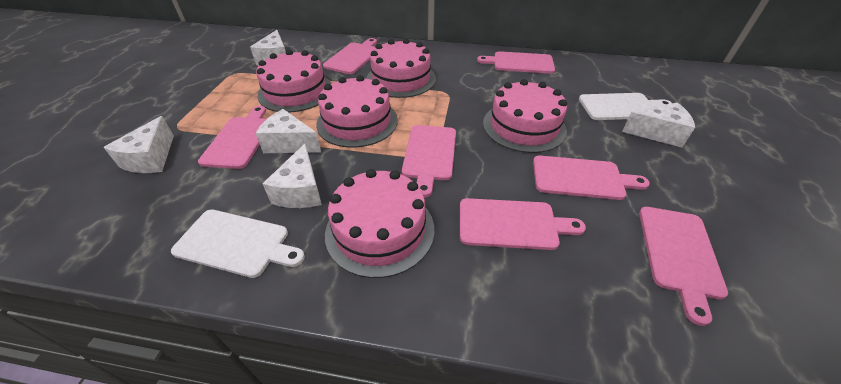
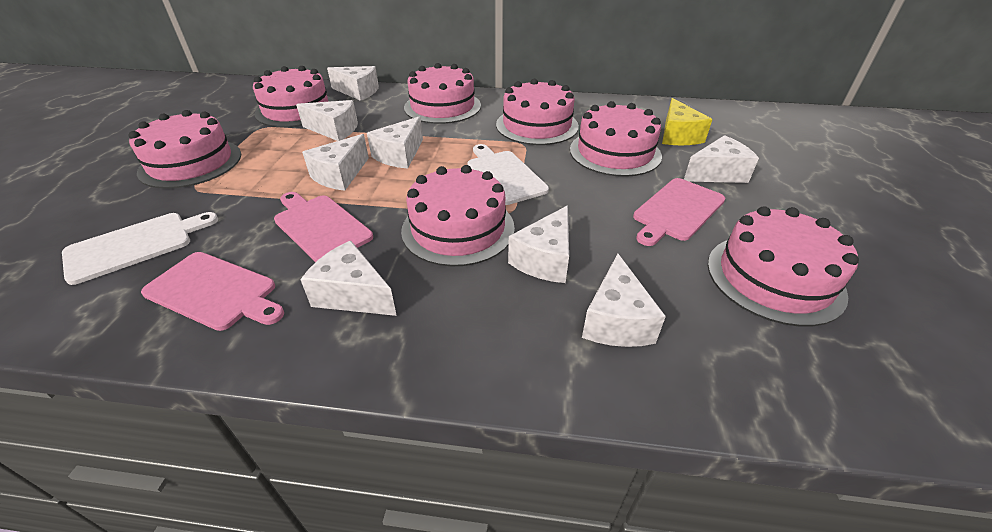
pink cake: 5 -> 7
pink cutting board: 7 -> 3
white cheese: 5 -> 8
yellow cheese: 0 -> 1

